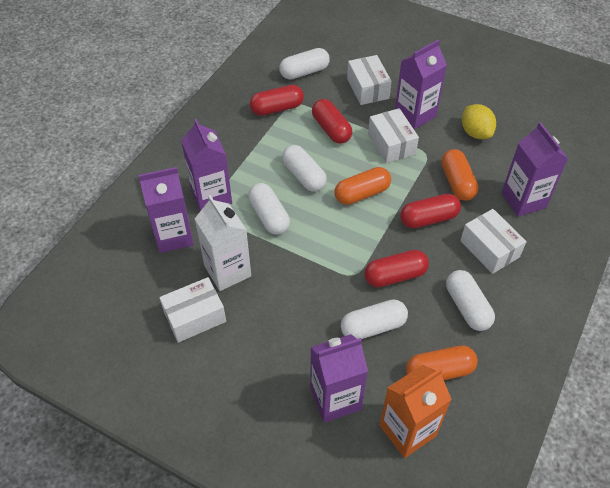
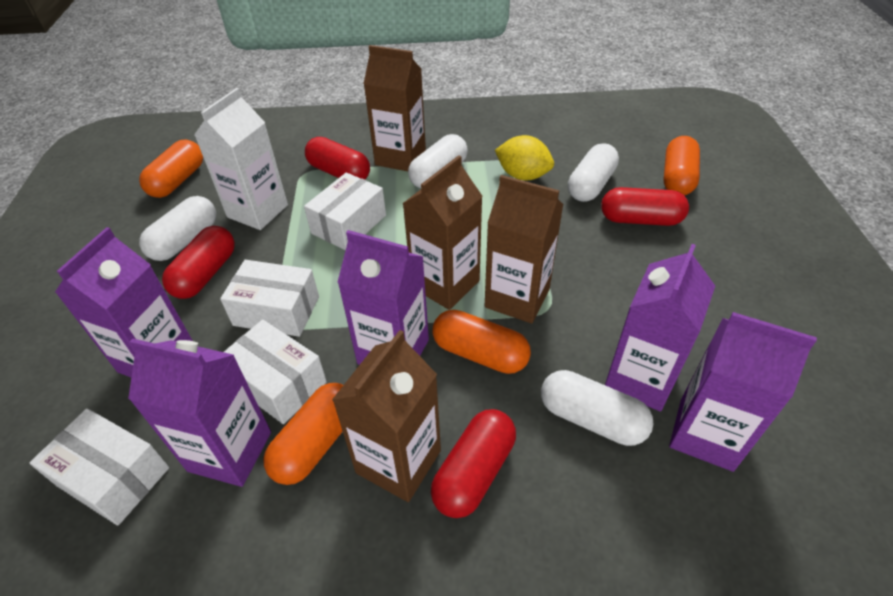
brown carton: 0 -> 4
orange capsule: 3 -> 4
orange carton: 1 -> 0
white capsule: 5 -> 4

